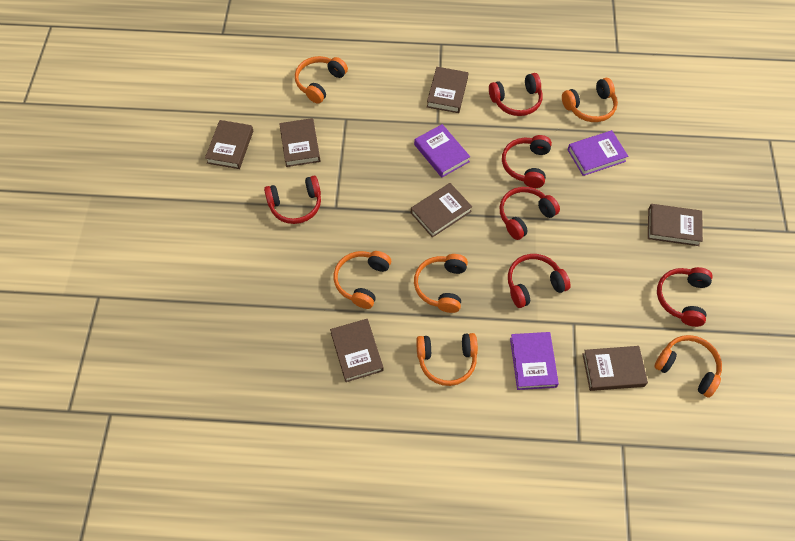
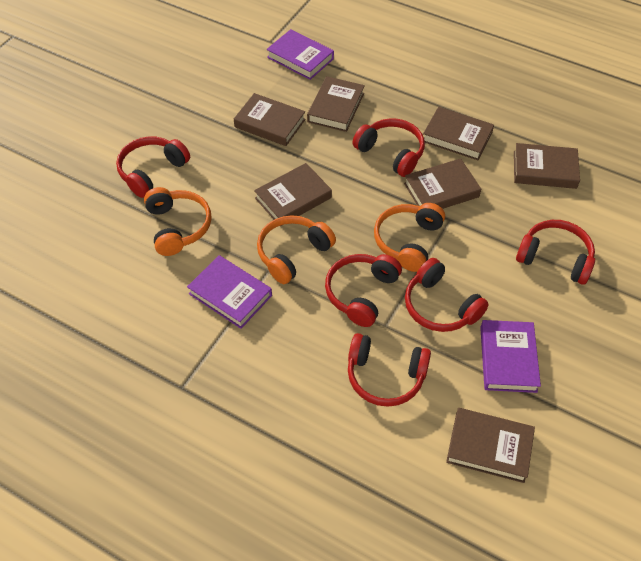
orange headphones: 6 -> 3

